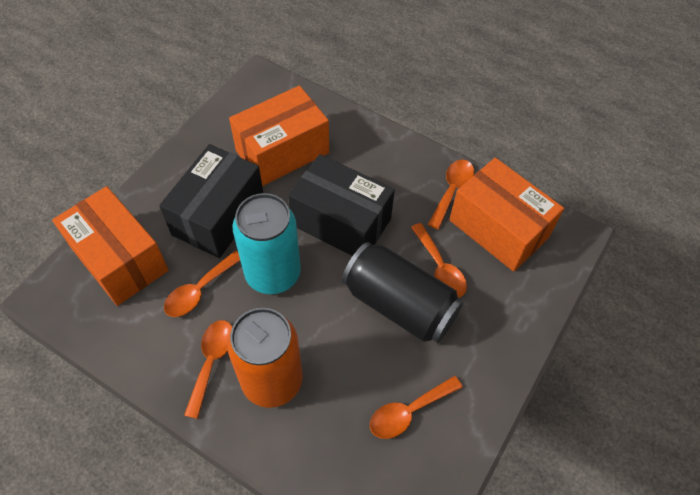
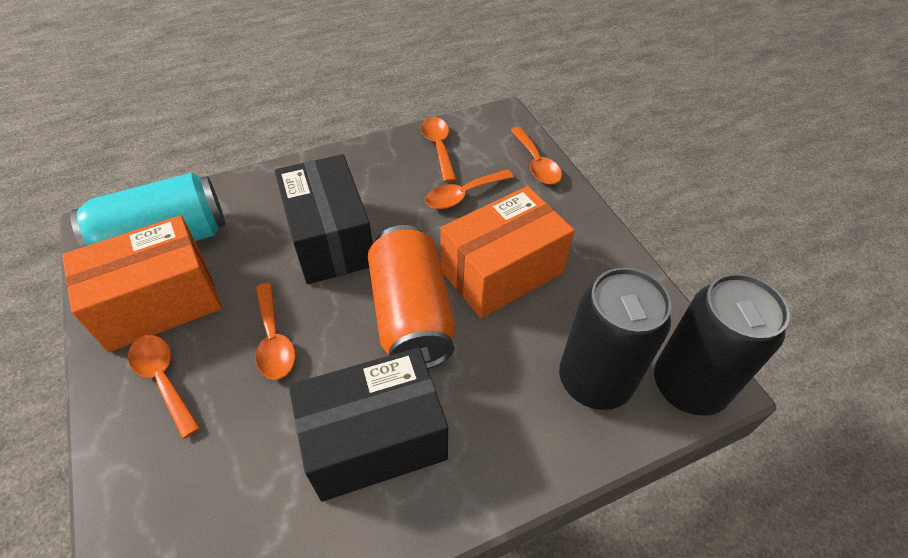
black can: 1 -> 2
orange box: 3 -> 2

